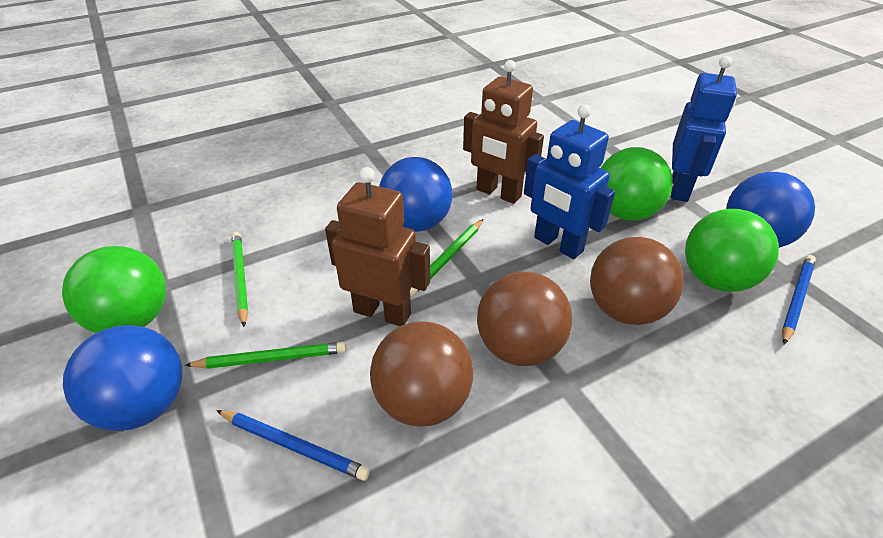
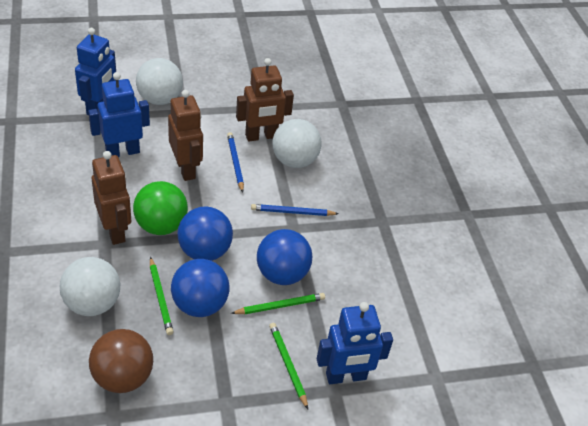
blue robot: 2 -> 3
brown ball: 3 -> 1
brown robot: 2 -> 3
green ball: 3 -> 1
white ball: 0 -> 3

